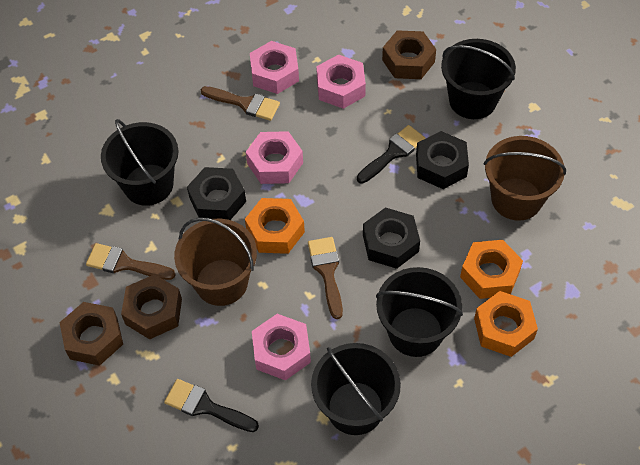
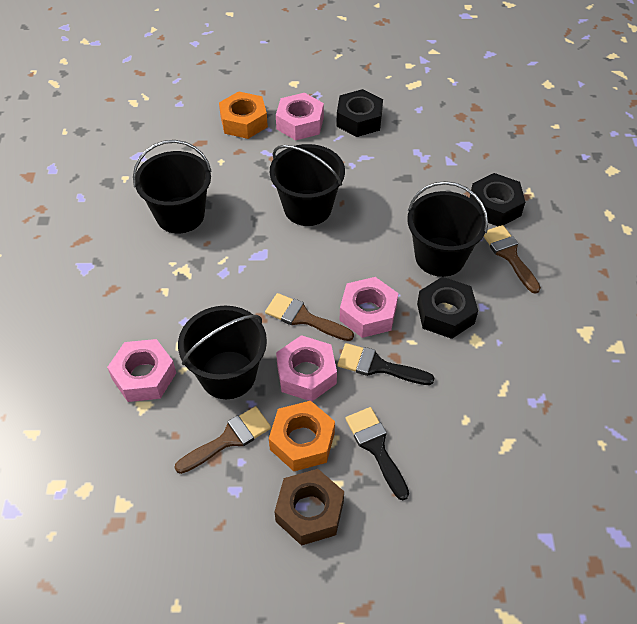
brown bucket: 2 -> 0
brown nut: 3 -> 1
orange nut: 3 -> 2

